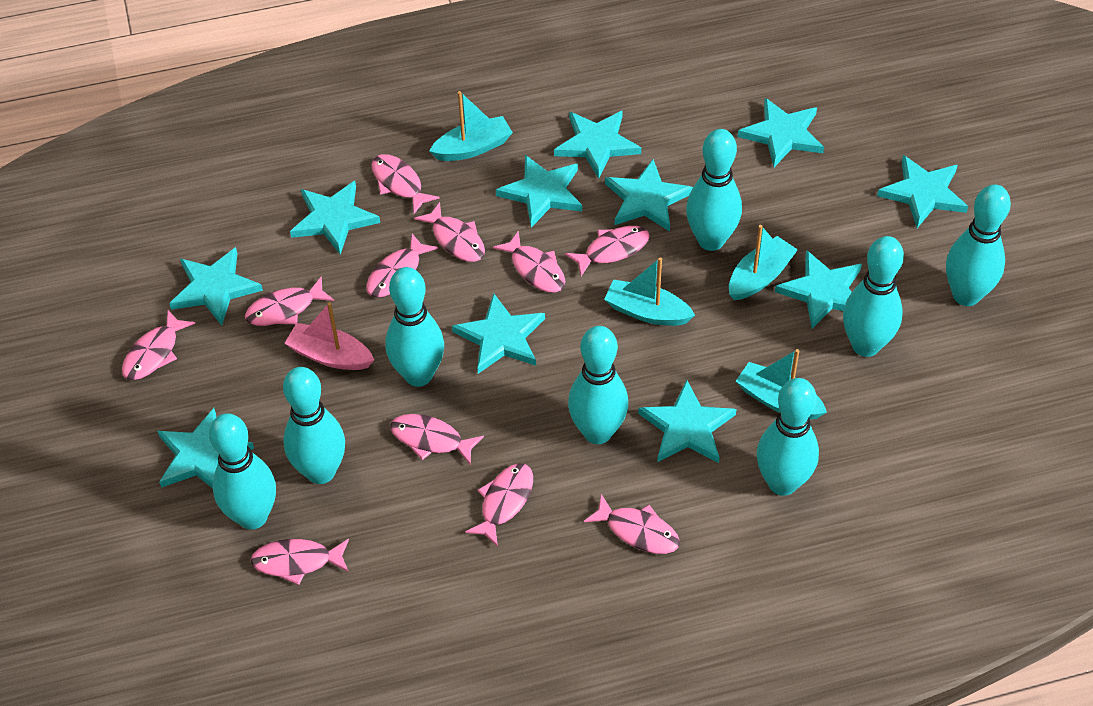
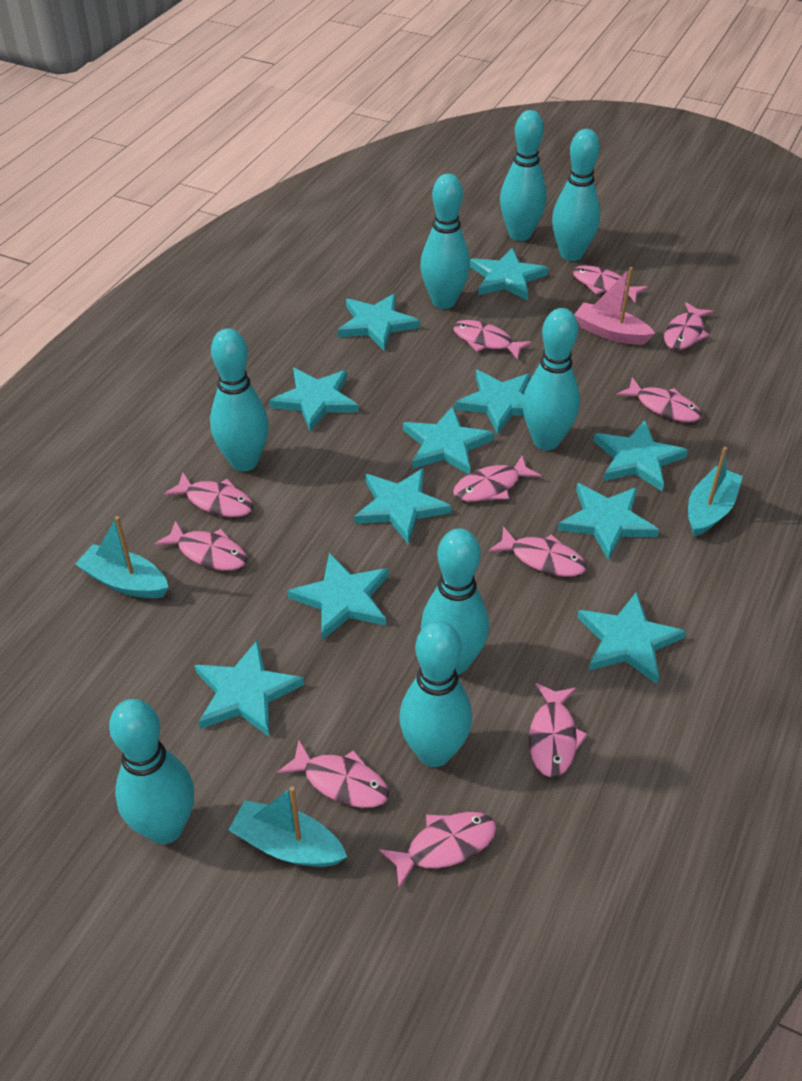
turquoise boat: 4 -> 3

